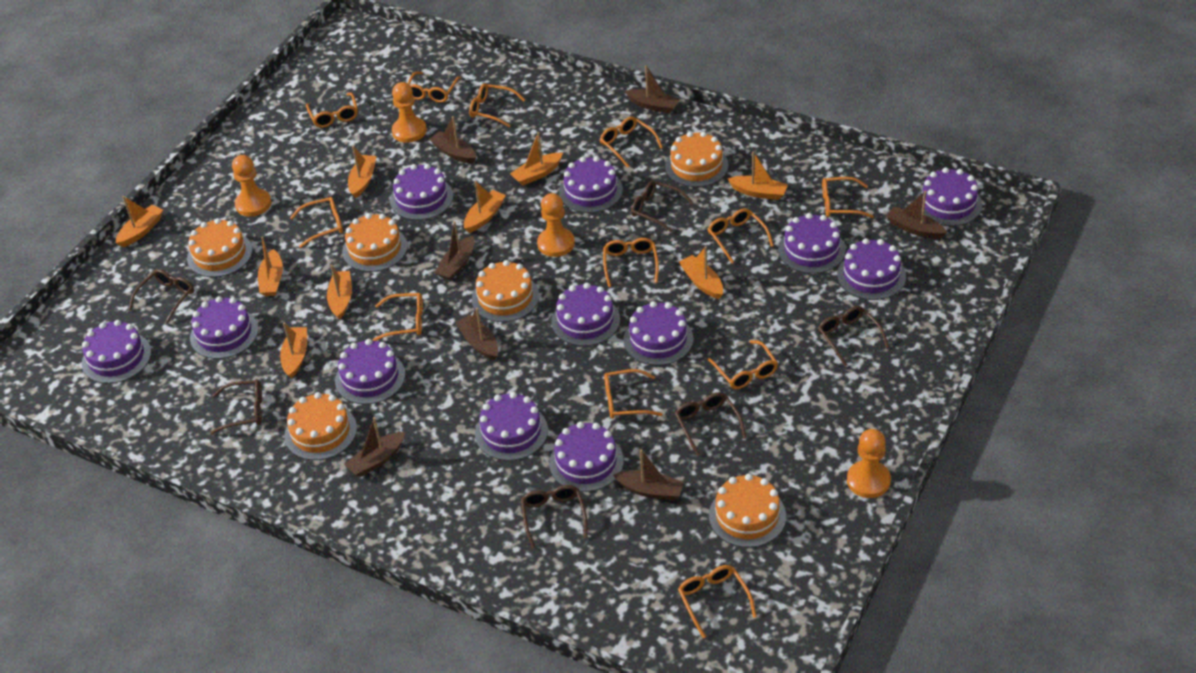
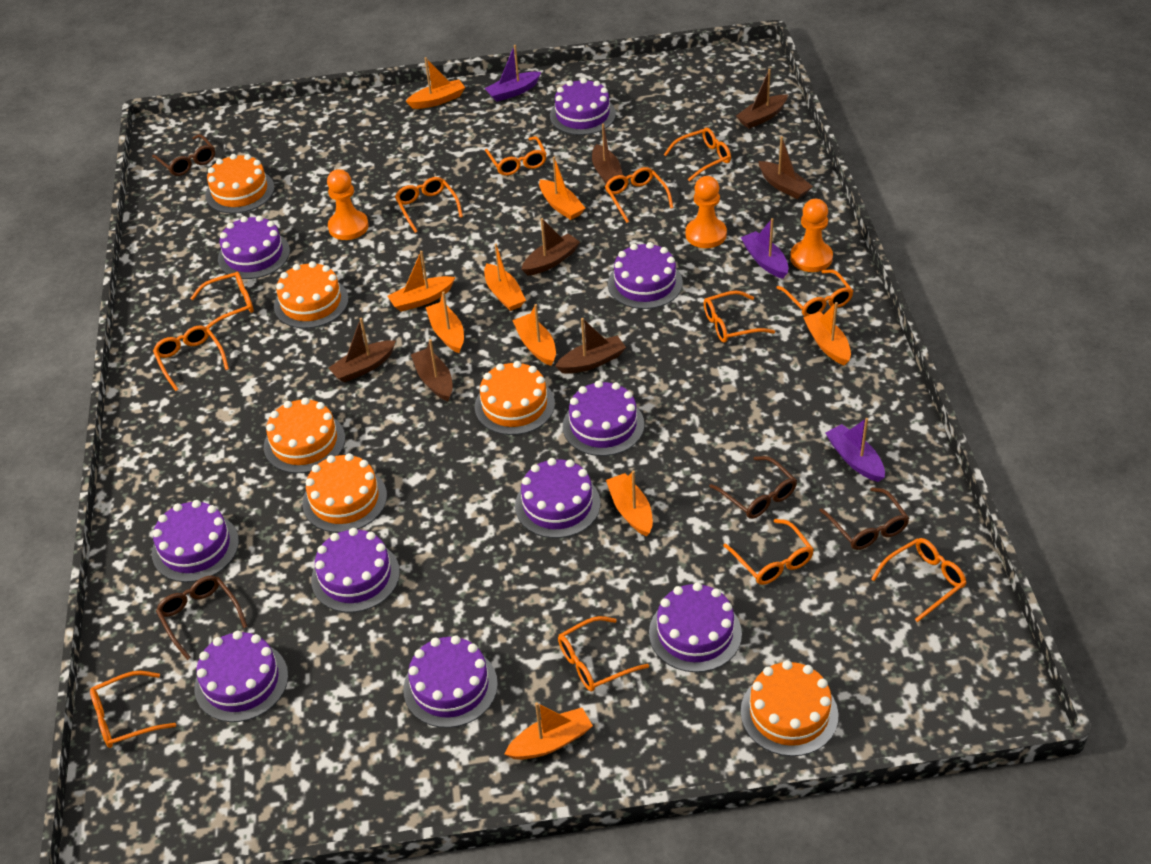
brown glasses: 6 -> 4
orange pawn: 4 -> 3
purple boat: 0 -> 3
purple cake: 12 -> 10

